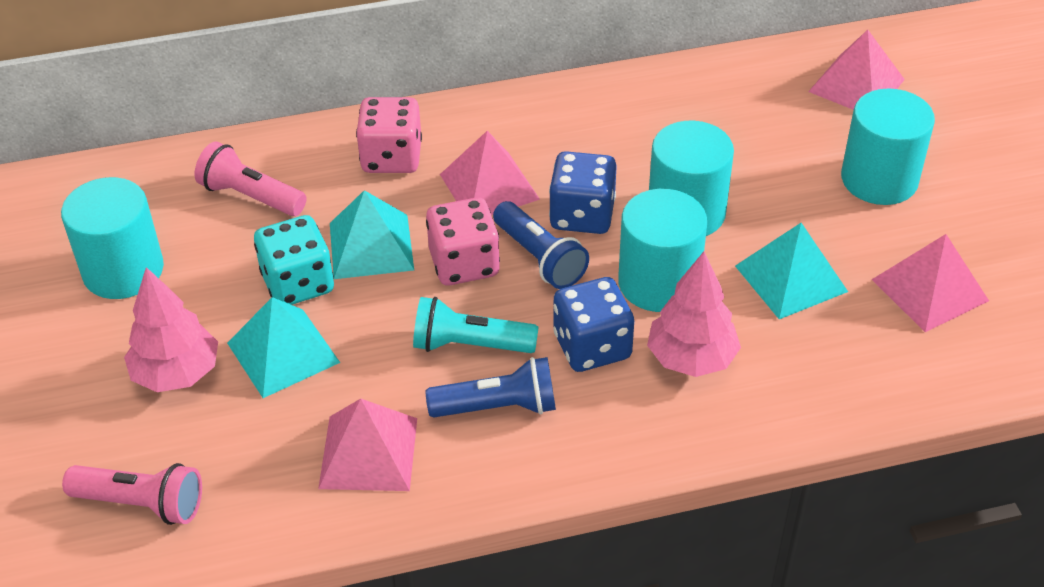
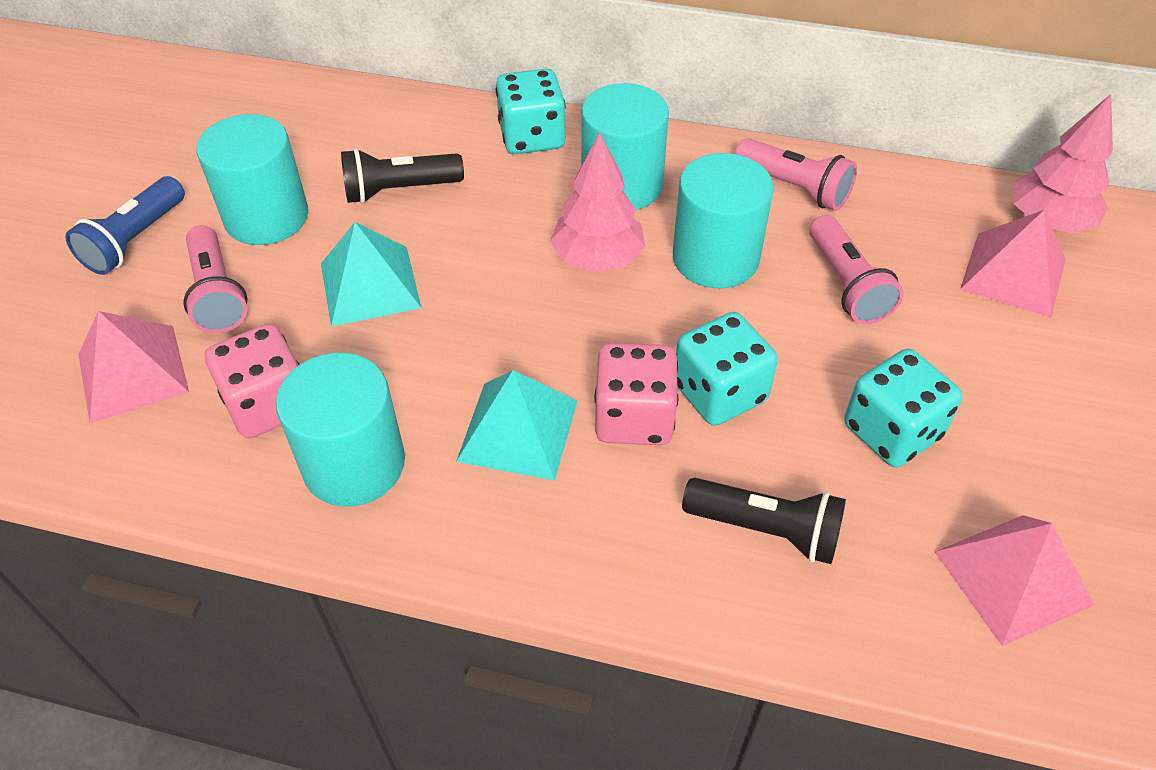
black flashlight: 0 -> 2
blue dice: 2 -> 0
blue flashlight: 2 -> 1
pink flashlight: 2 -> 3
pink pyramid: 4 -> 3
turquoise dice: 1 -> 3
turquoise flashlight: 1 -> 0
turquoise pyramid: 3 -> 2

